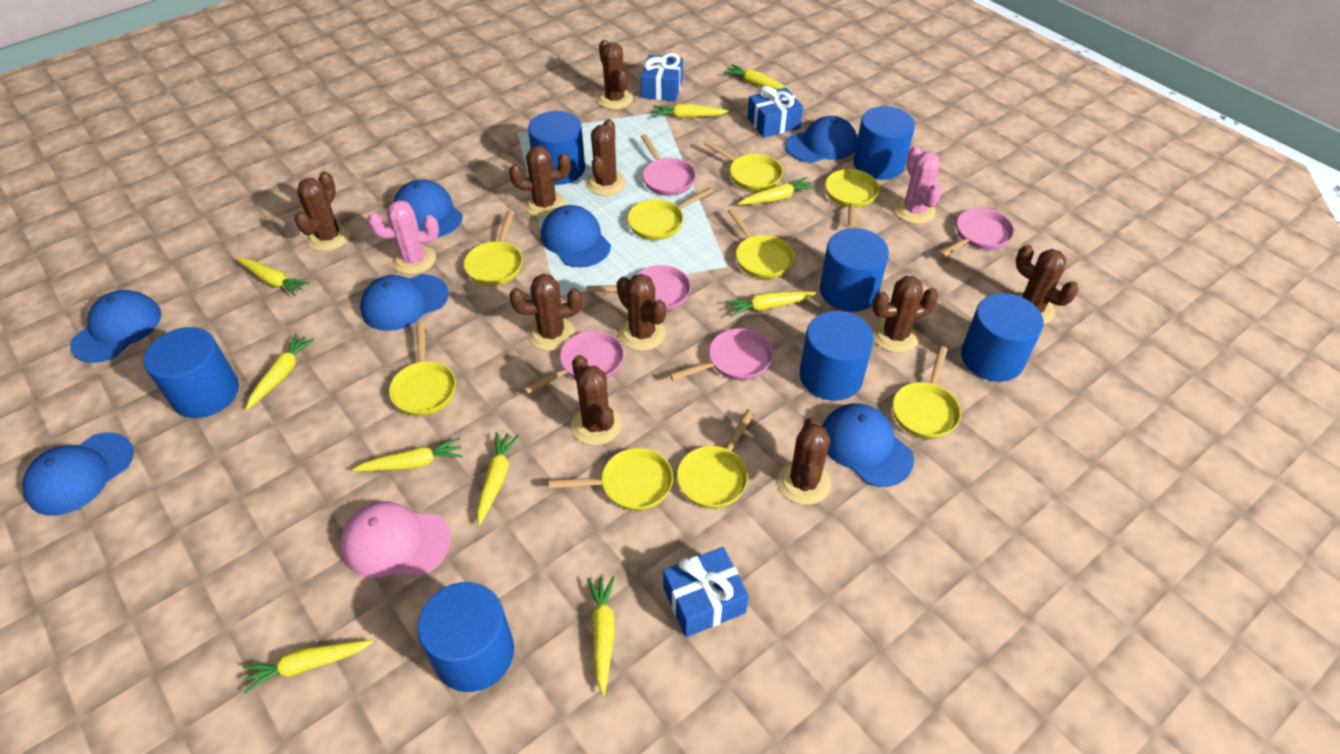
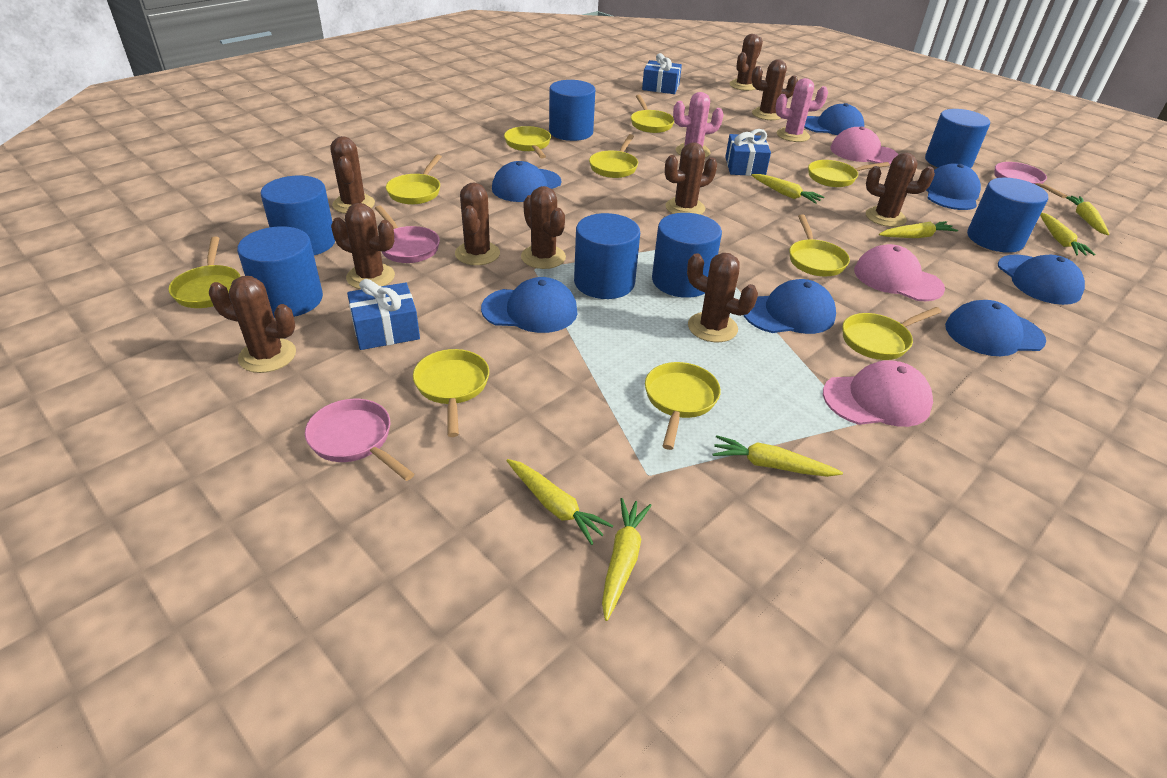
pink cap: 1 -> 3
pink pan: 5 -> 3
yellow carrot: 10 -> 7
yellow pan: 9 -> 10

